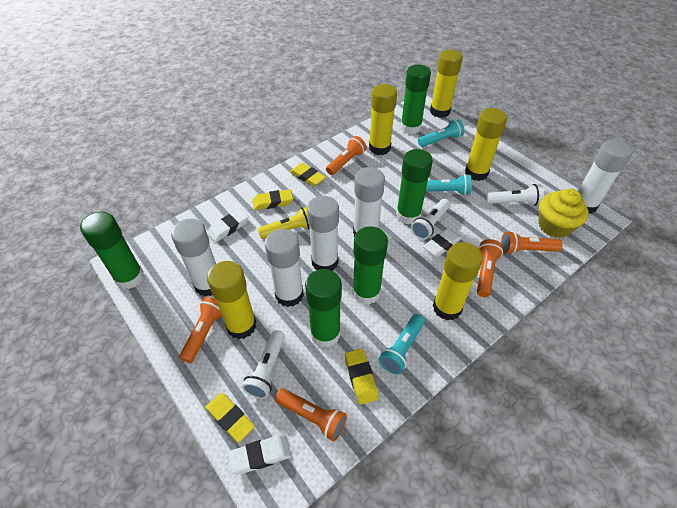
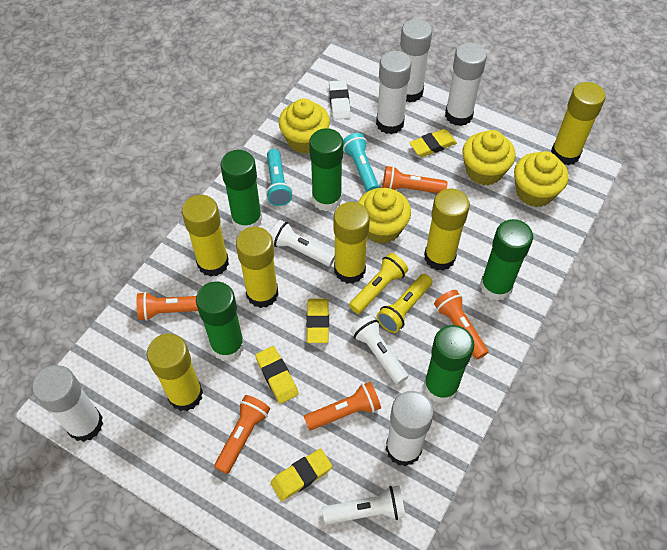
turquoise flashlight: 3 -> 2
white eraser: 3 -> 1
yellow cupcake: 1 -> 4
yellow flashlight: 1 -> 2
yellow glue stick: 5 -> 6

